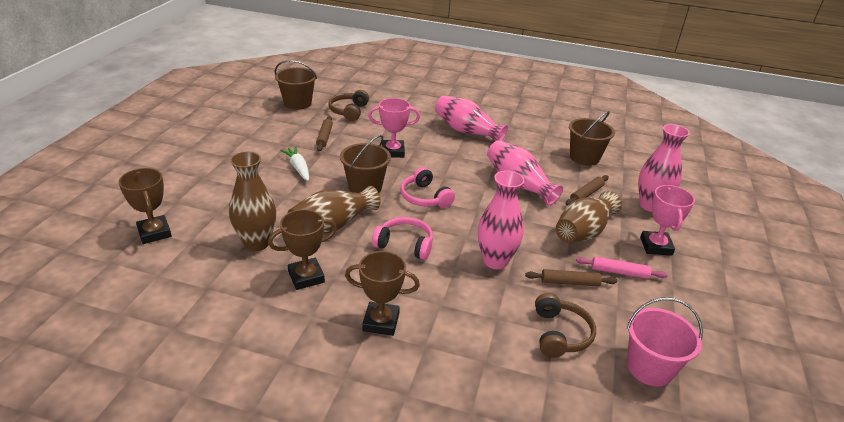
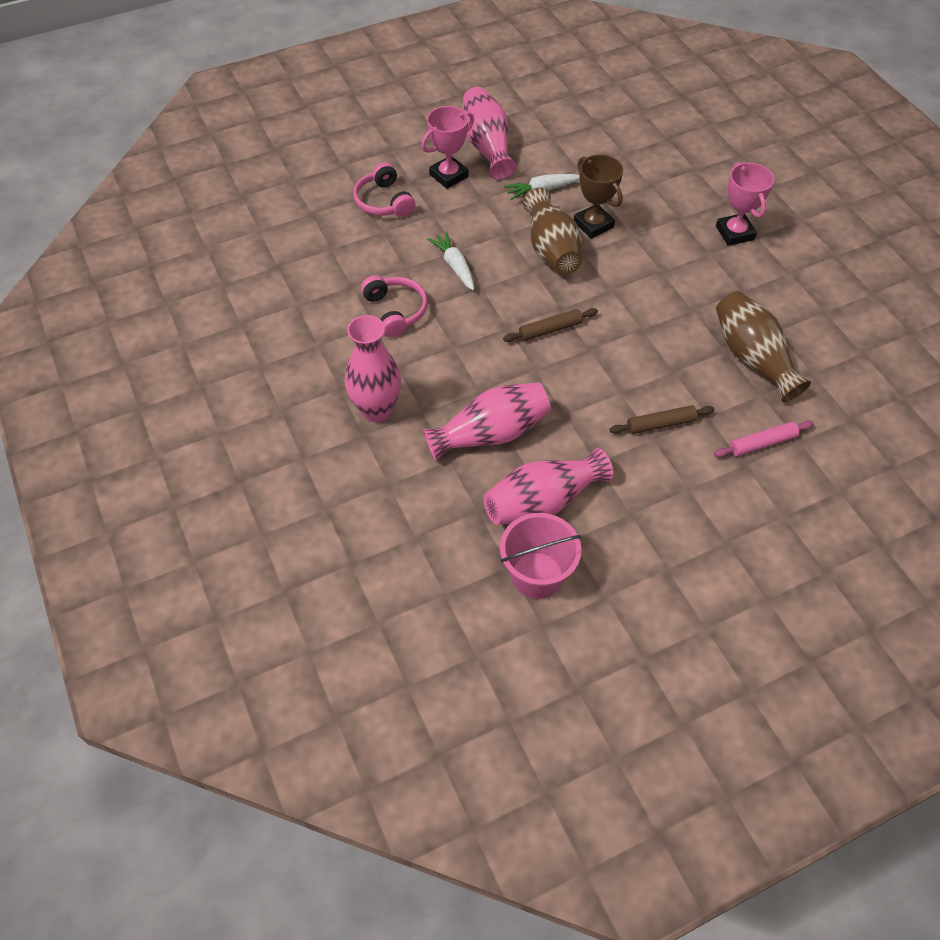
brown bucket: 3 -> 0
brown headphones: 2 -> 0
brown rolling pin: 3 -> 2
brown trophy: 3 -> 1
brown vase: 3 -> 2
white carrot: 1 -> 2

